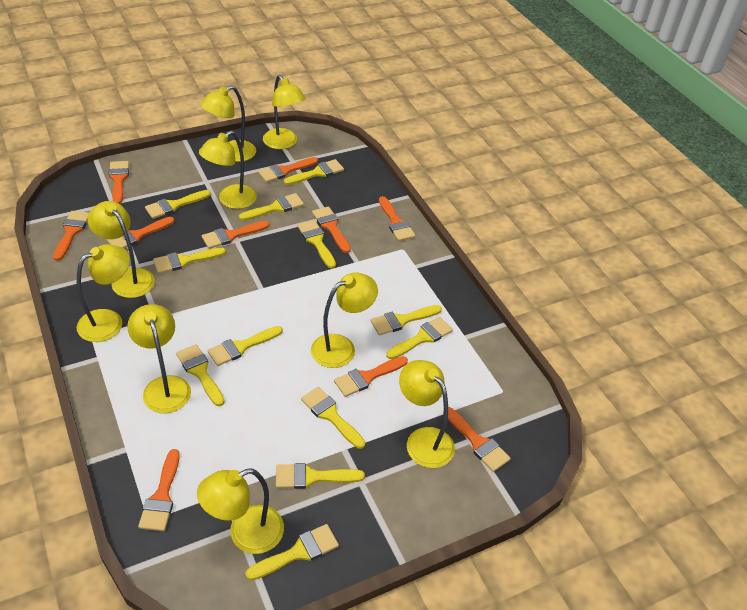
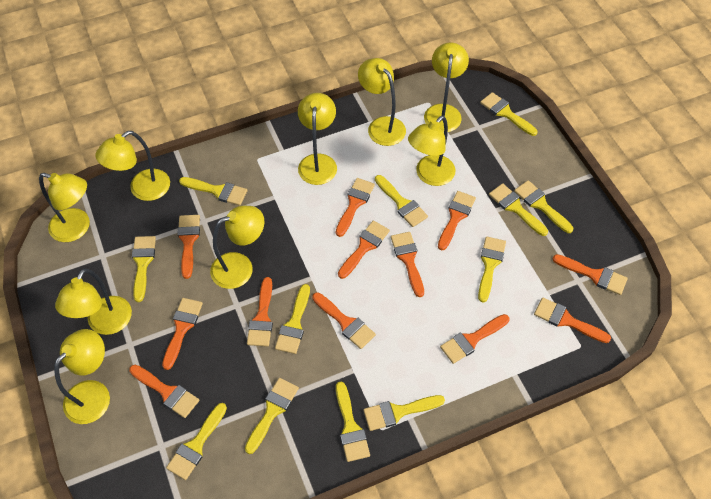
orange brush: 10 -> 12

